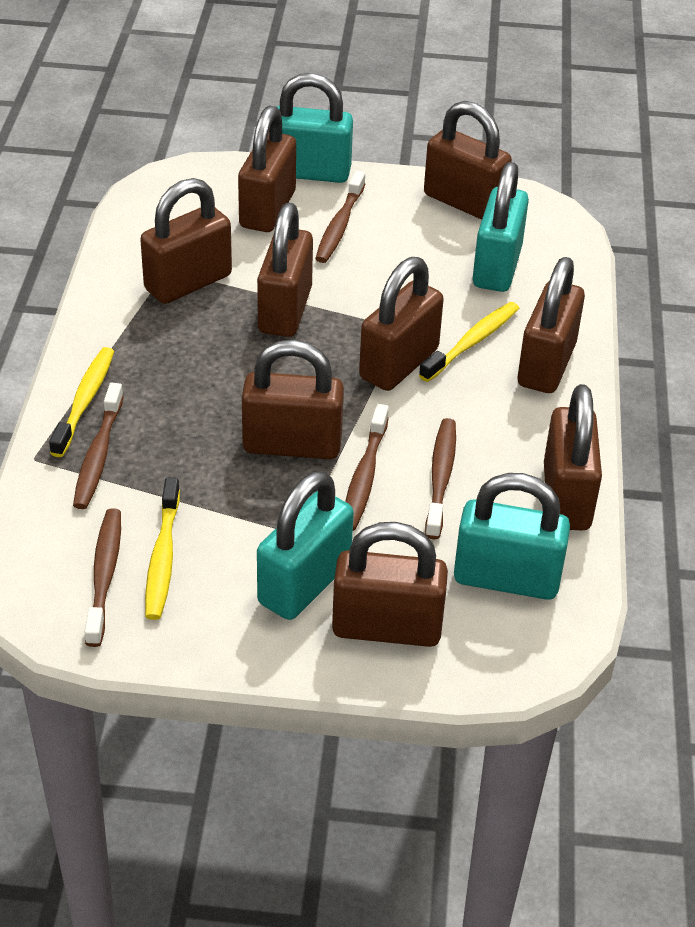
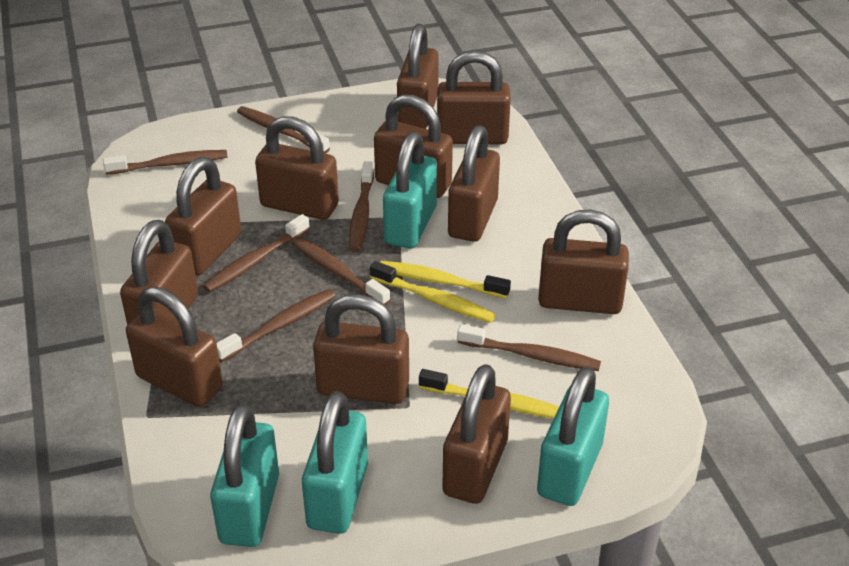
brown padlock: 9 -> 11
brown toothbrush: 5 -> 7

